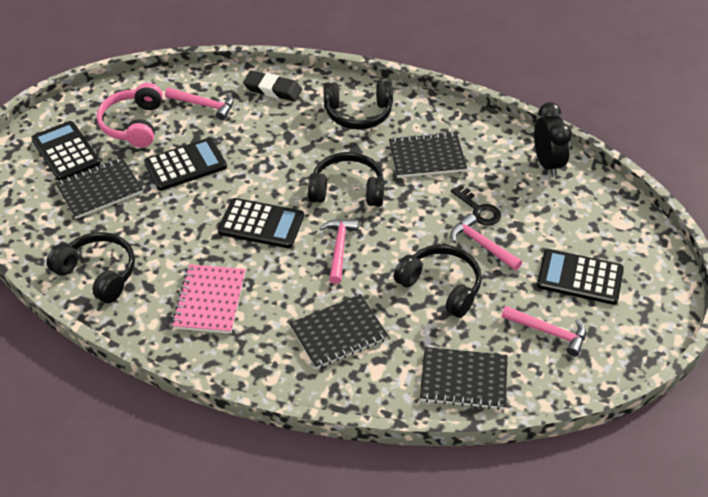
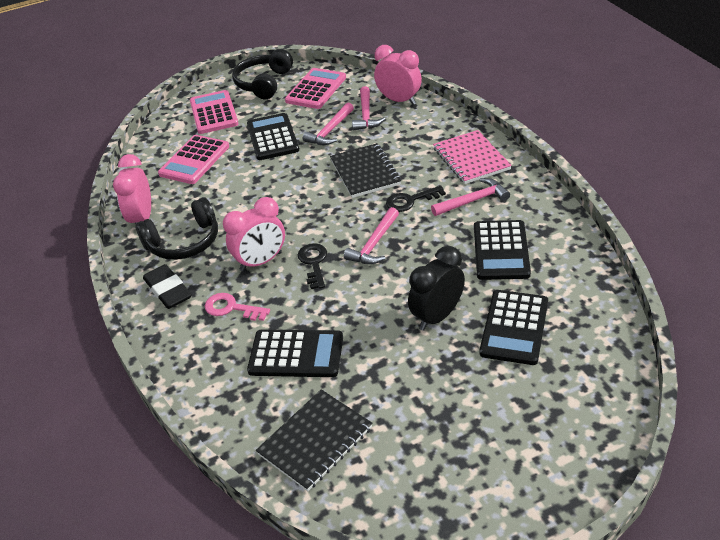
black headphones: 4 -> 2
black key: 1 -> 2
black notebook: 4 -> 2
pink calculator: 0 -> 3
pink clock: 0 -> 3
pink headphones: 1 -> 0
pink key: 0 -> 1

